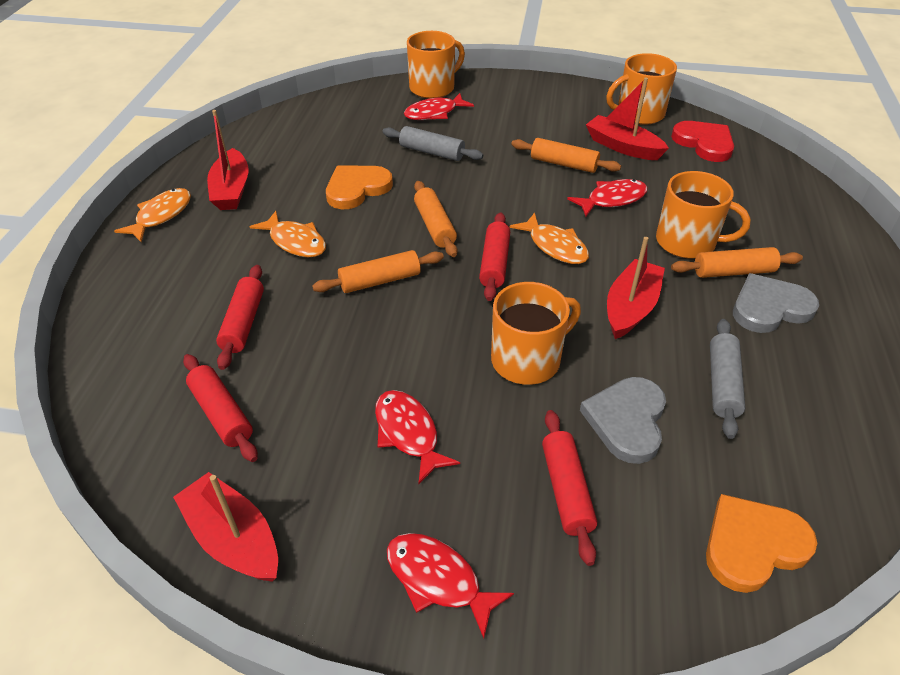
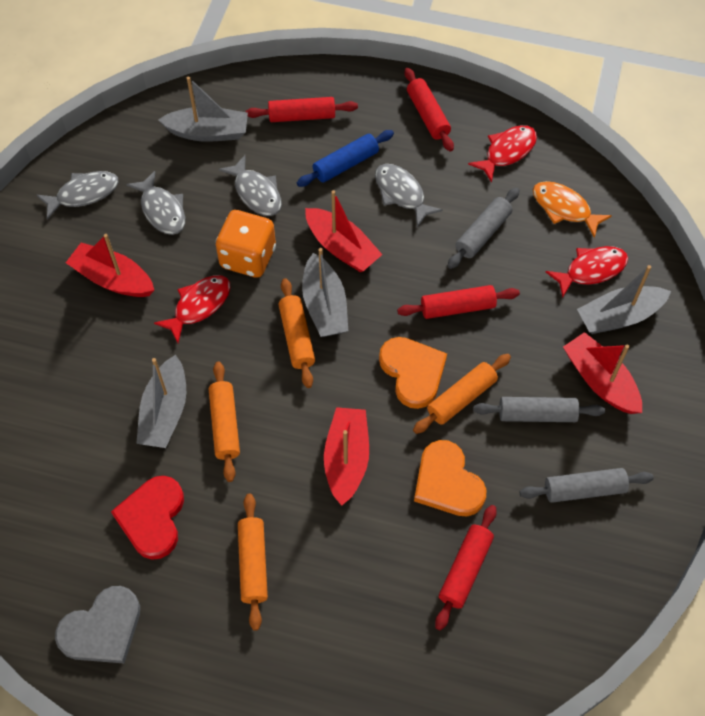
blue rolling pin: 0 -> 1
grey boat: 0 -> 4
grey fish: 0 -> 4
grey heart: 2 -> 1
grey rolling pin: 2 -> 3
orange dice: 0 -> 1
orange fish: 3 -> 1
orange mug: 4 -> 0
red fish: 4 -> 3

